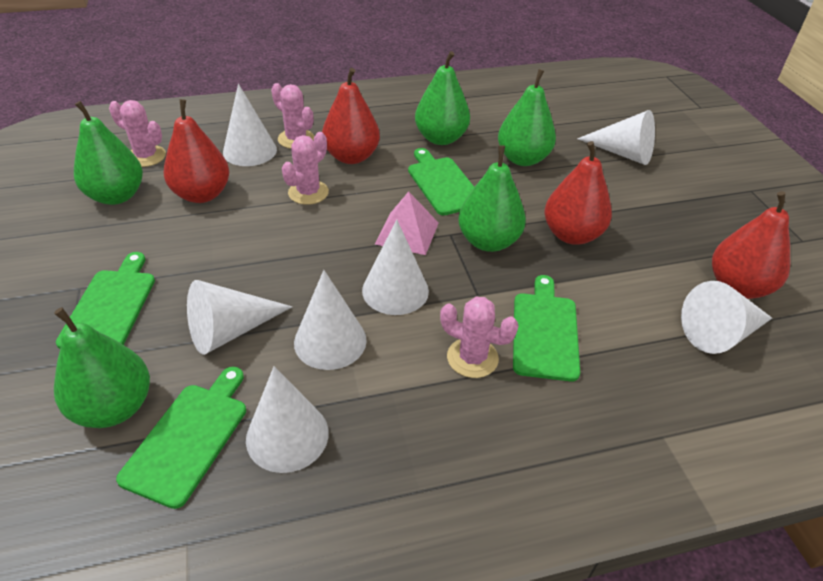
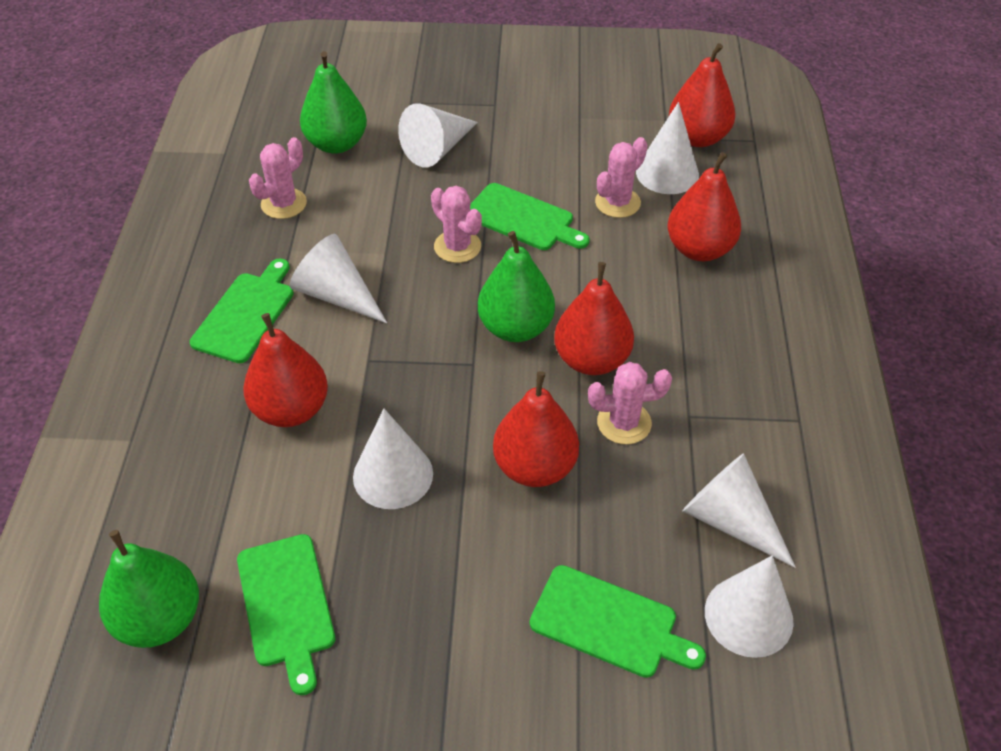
green pear: 5 -> 3
pink pyramid: 1 -> 0
red pear: 4 -> 5
white cone: 7 -> 6

